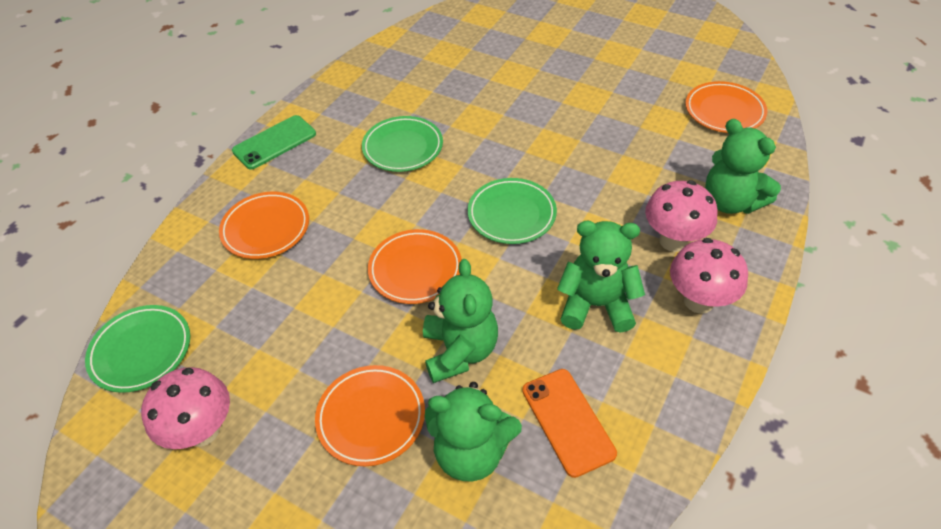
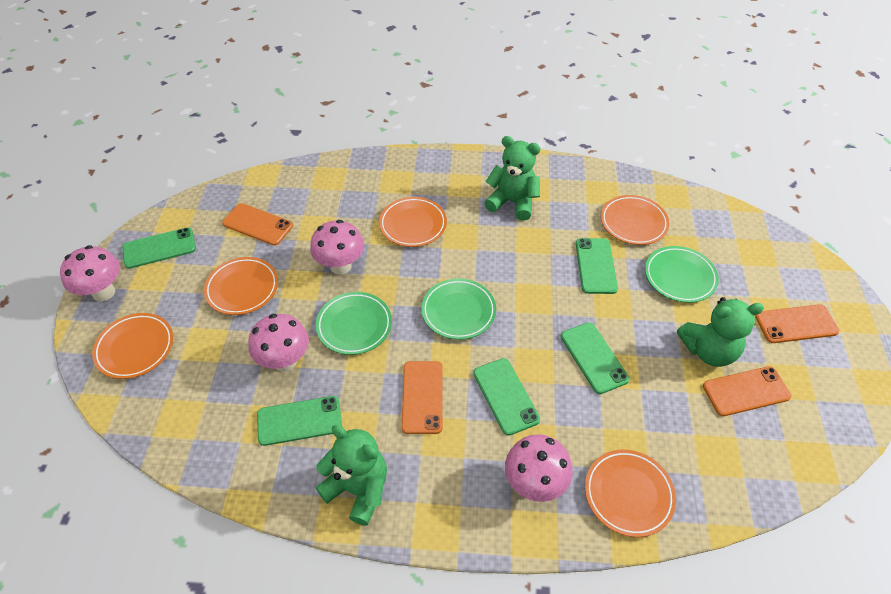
green phone: 1 -> 5
green teddy bear: 4 -> 3
orange phone: 1 -> 4
orange plate: 4 -> 5
pink mushroom: 3 -> 4

